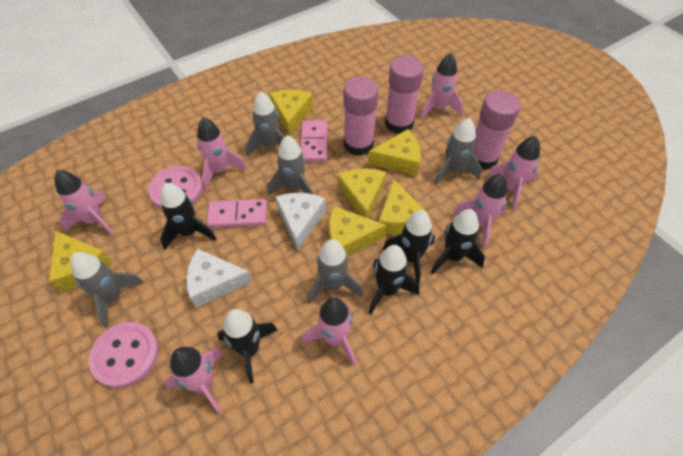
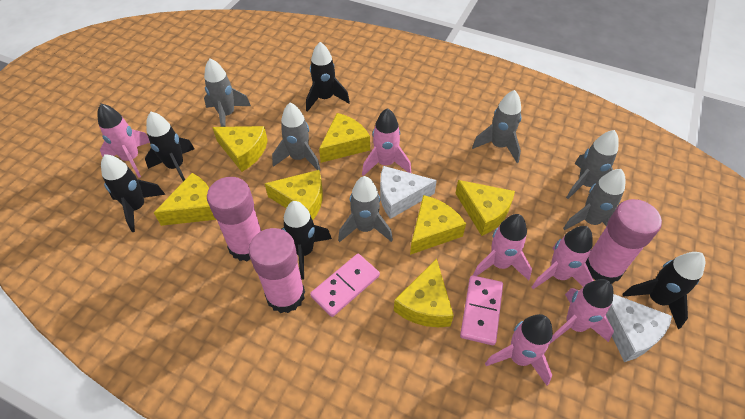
grey rocket: 5 -> 6
pink button: 2 -> 0
pink rocket: 7 -> 6
yellow cheese: 6 -> 7

